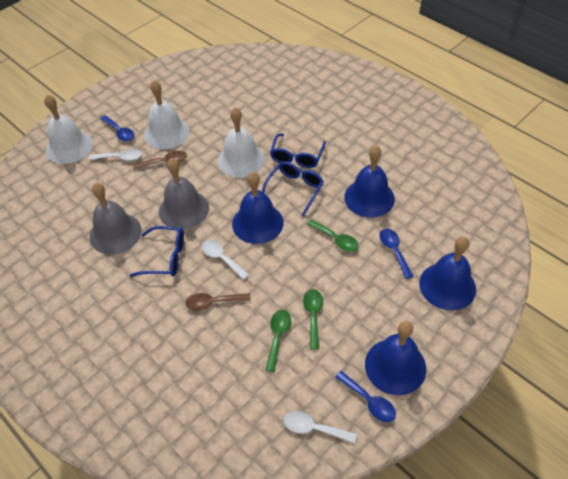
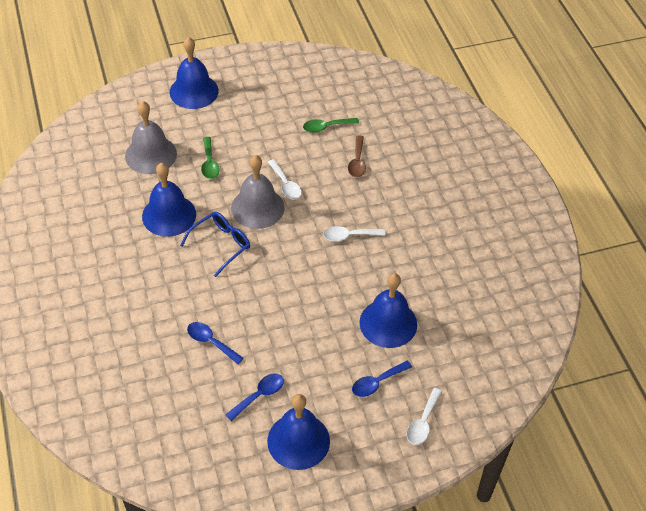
blue glasses: 3 -> 1
brown spoon: 2 -> 1
green spoon: 3 -> 2
white bell: 3 -> 0

